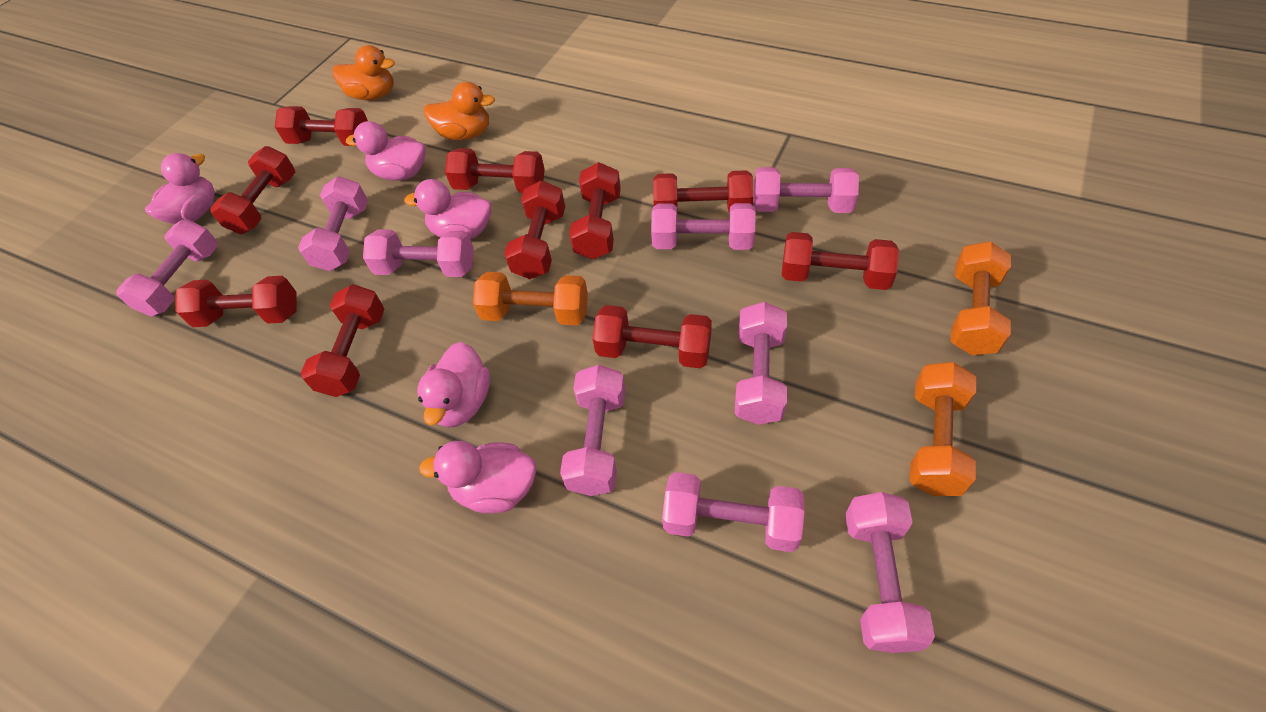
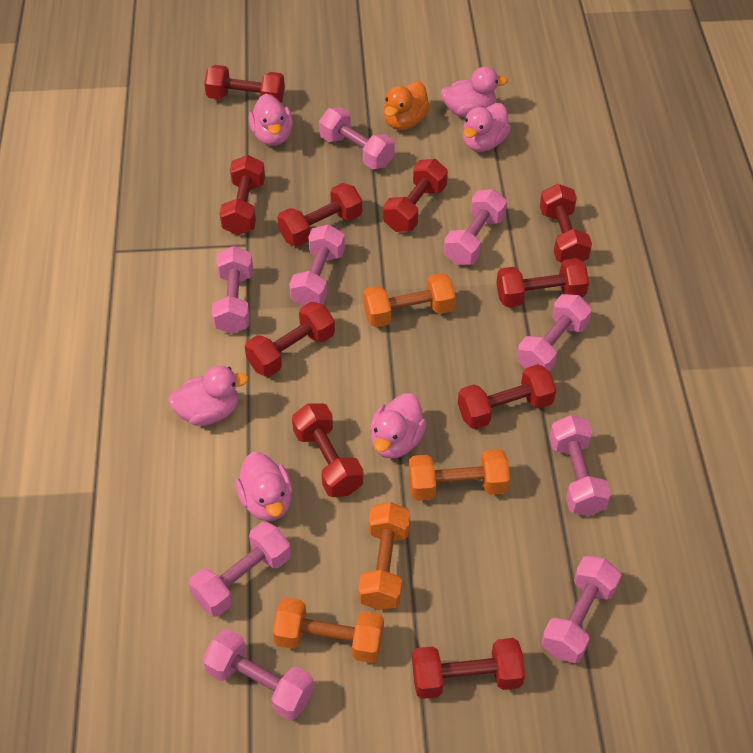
orange duck: 2 -> 1
orange dumbbell: 3 -> 4
pink duck: 5 -> 6

